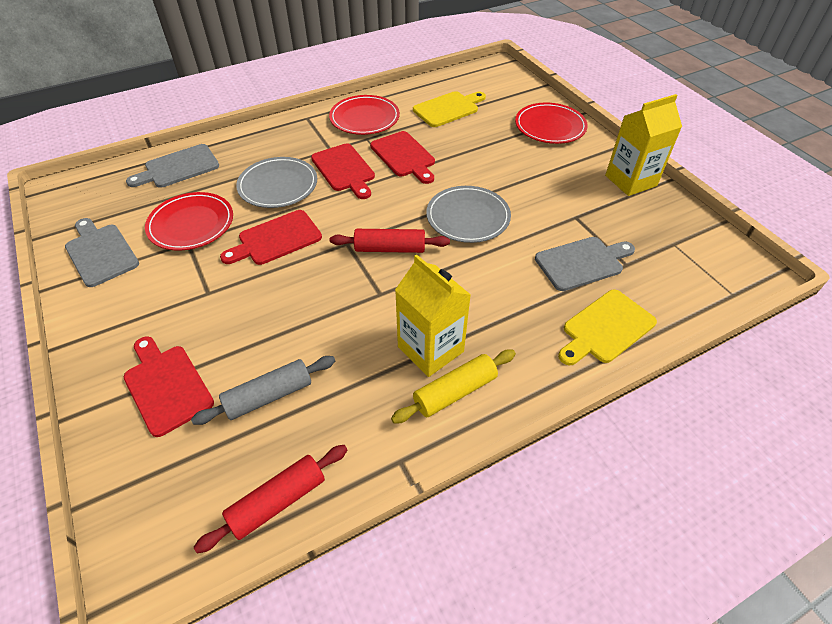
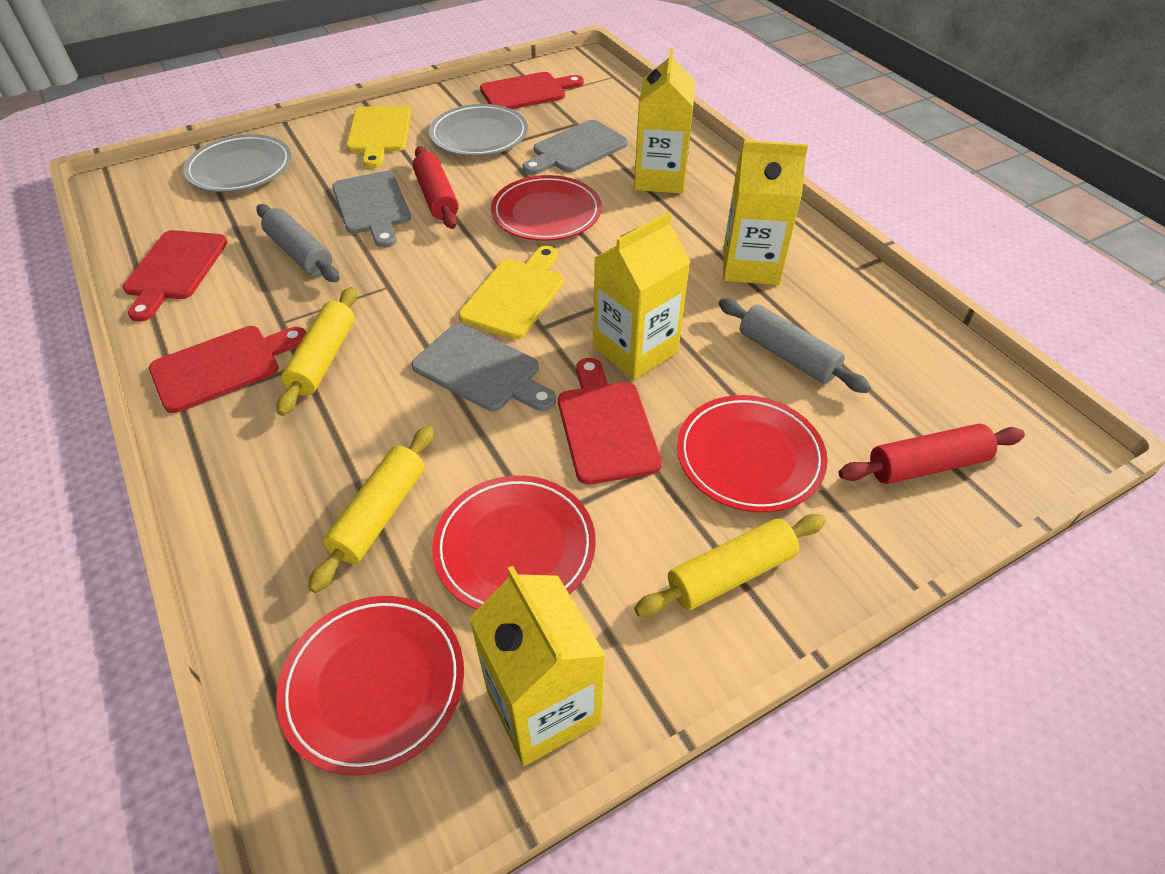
grey rolling pin: 1 -> 2
red plate: 3 -> 4
yellow carton: 2 -> 4
yellow rolling pin: 1 -> 3

